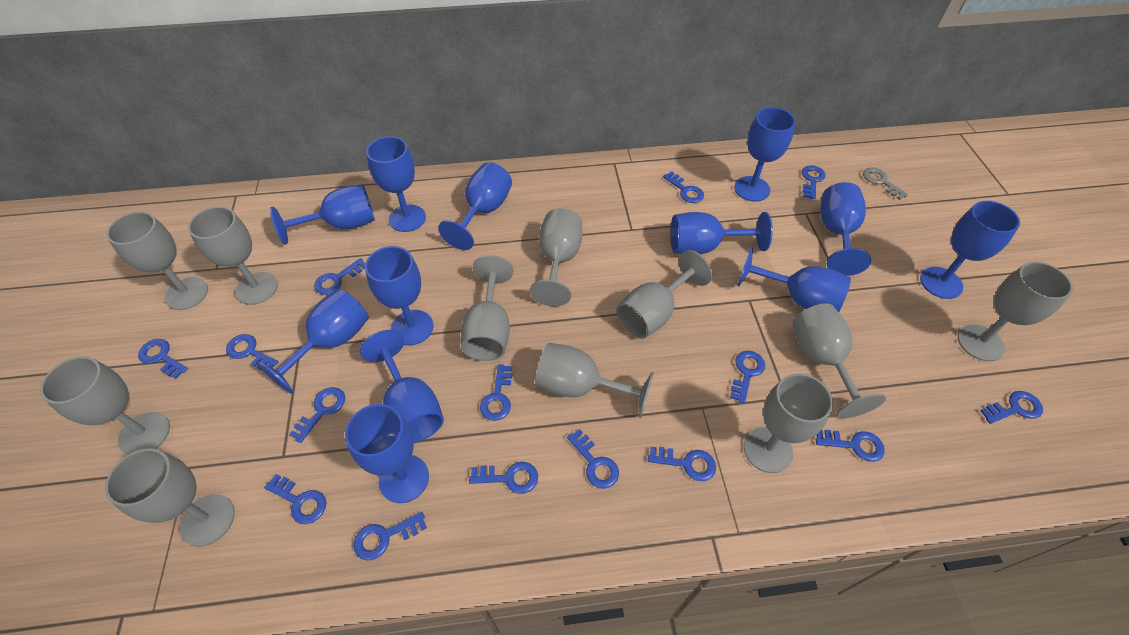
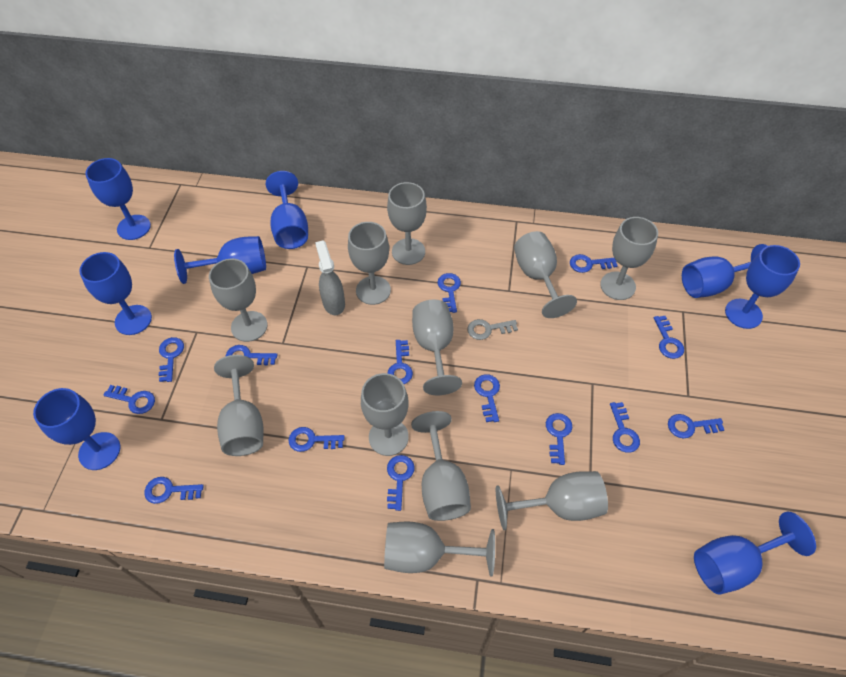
blue goblet: 12 -> 8
blue key: 15 -> 14
grey spray bottle: 0 -> 1

